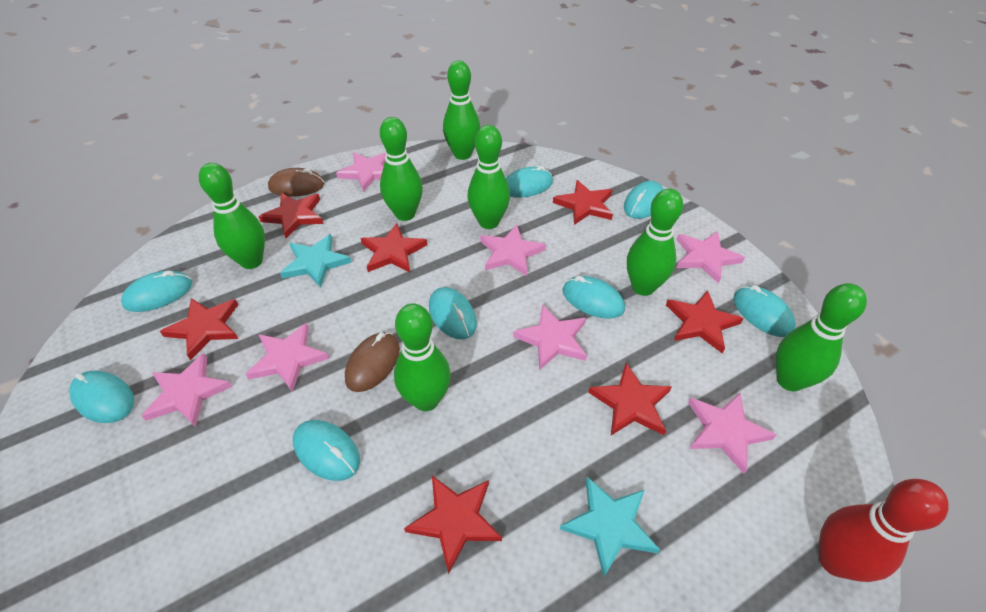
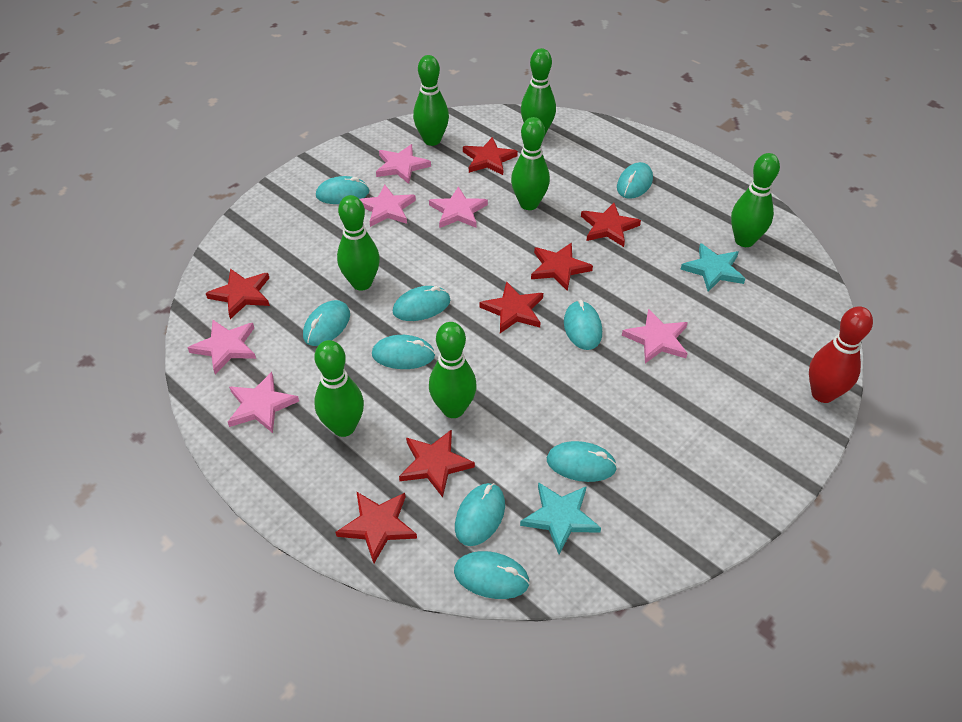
brown mouse: 2 -> 0
pink star: 7 -> 6
turquoise mouse: 8 -> 9

